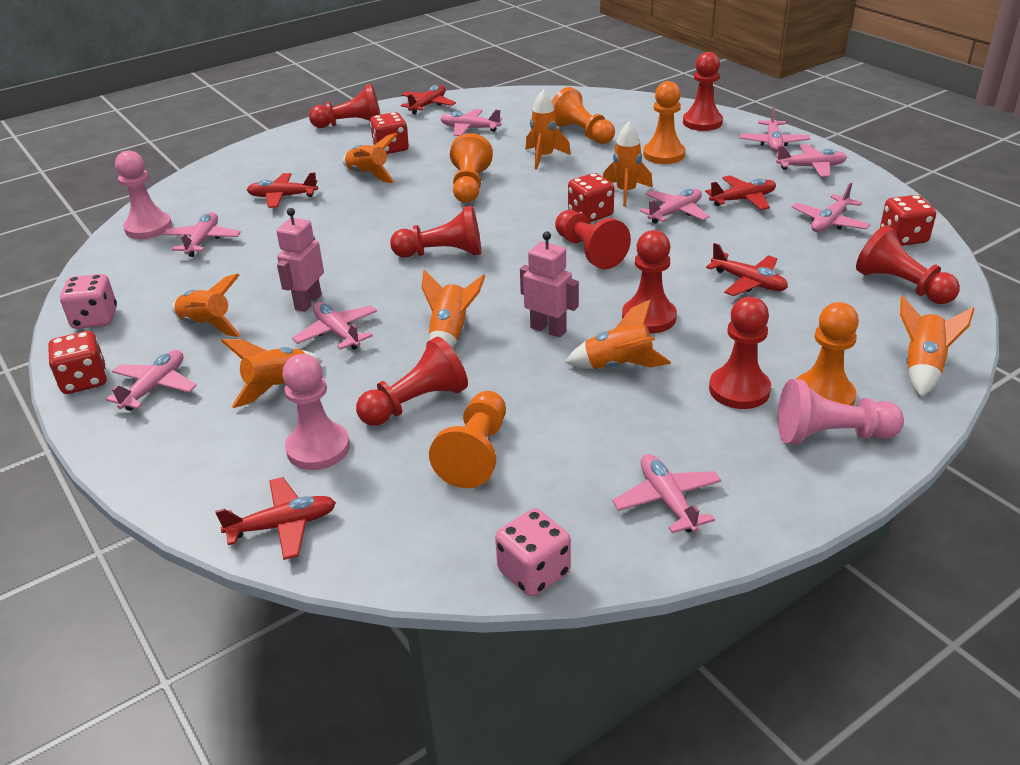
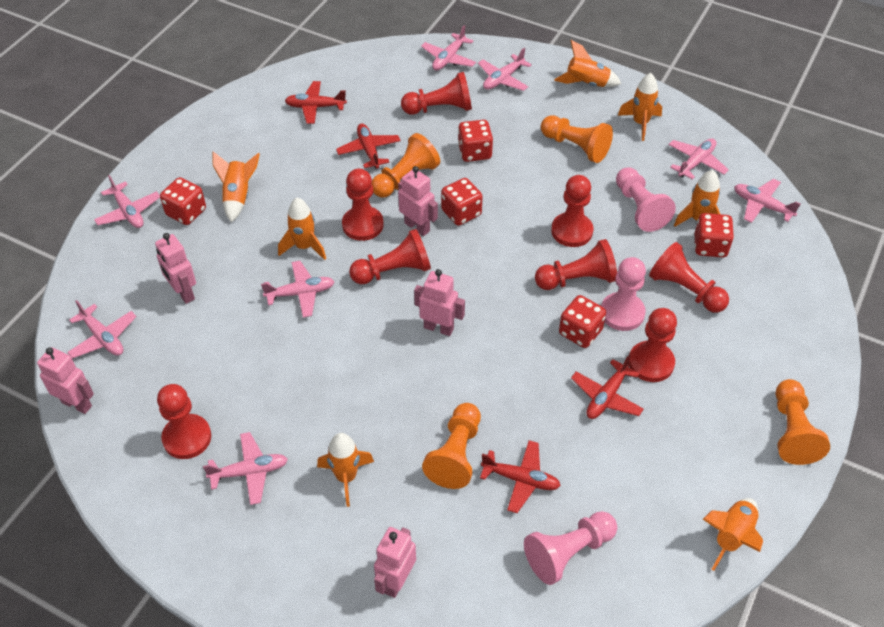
orange pawn: 5 -> 4
orange rocket: 8 -> 7
pink dice: 2 -> 0
pink plane: 9 -> 8
pink robot: 2 -> 5
red dice: 4 -> 5
red plane: 5 -> 4

